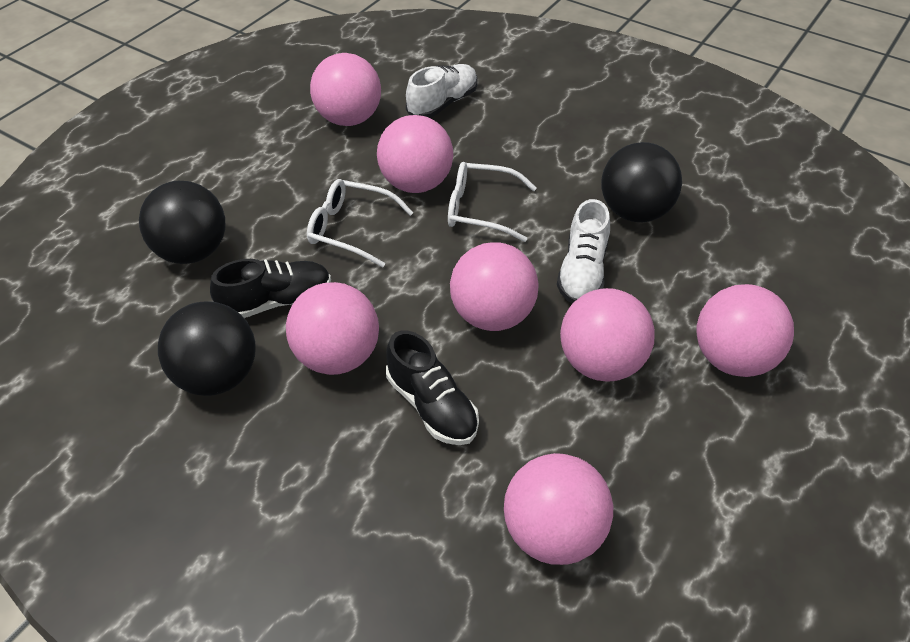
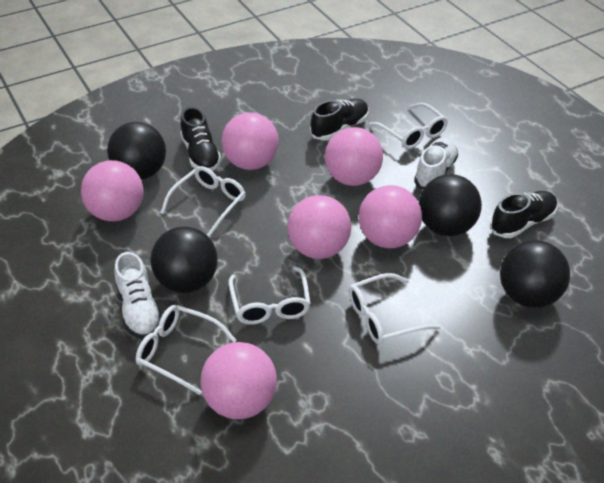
black ball: 3 -> 4
black shoe: 2 -> 3
pink ball: 7 -> 6
white glasses: 2 -> 5

